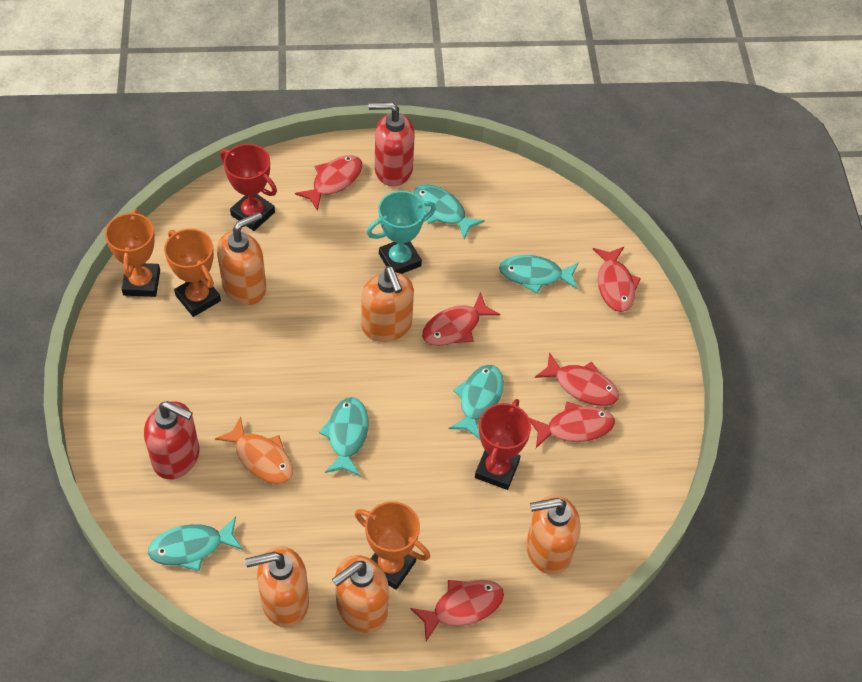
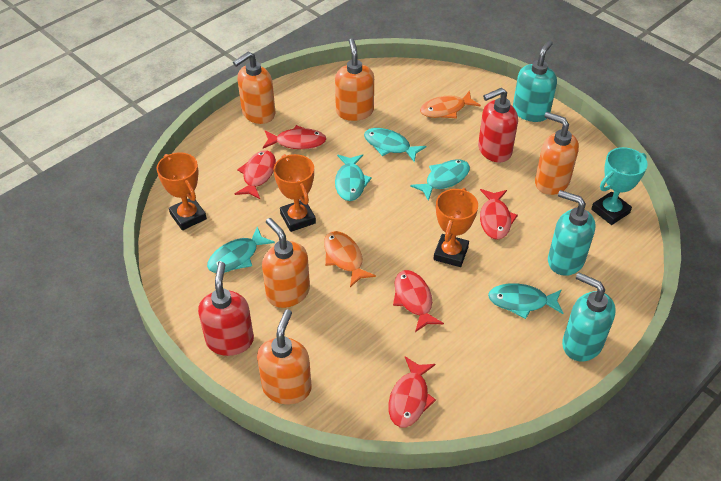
orange fish: 1 -> 2
red fish: 6 -> 5
red trophy: 2 -> 0
turquoise soap dispenser: 0 -> 3

